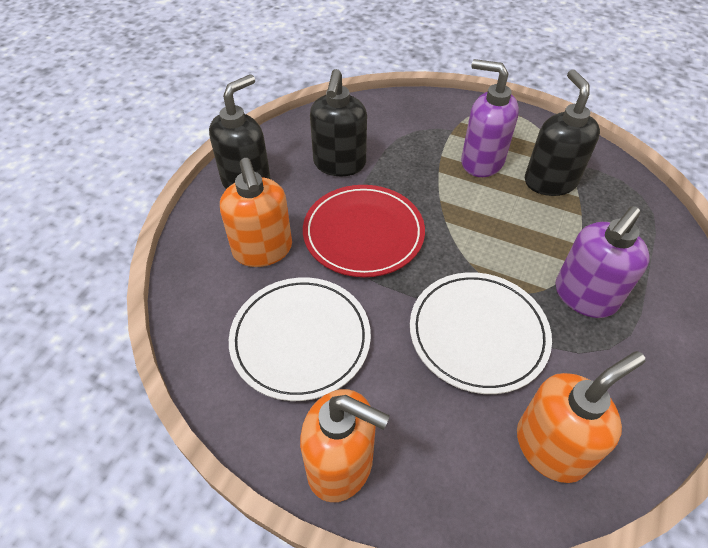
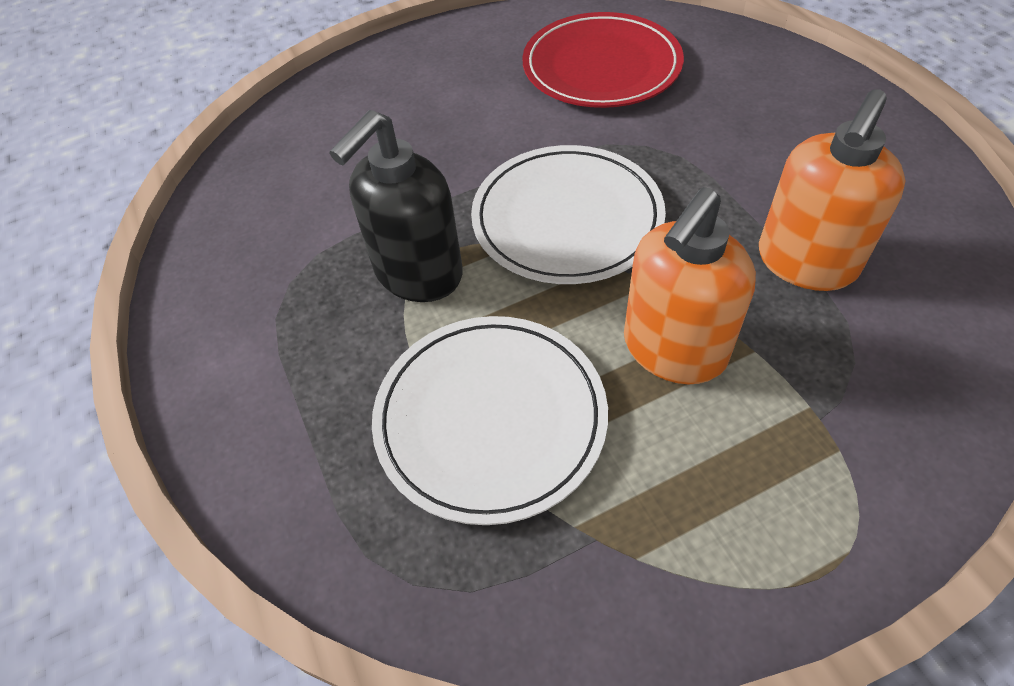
black soap dispenser: 3 -> 1
orange soap dispenser: 3 -> 2
purple soap dispenser: 2 -> 0

